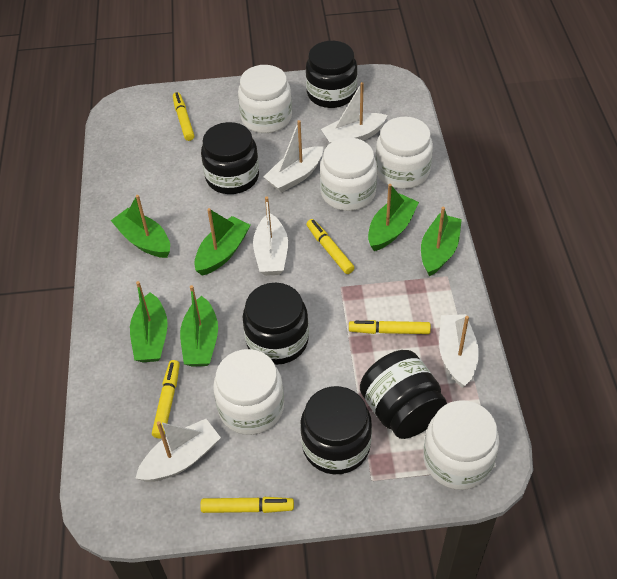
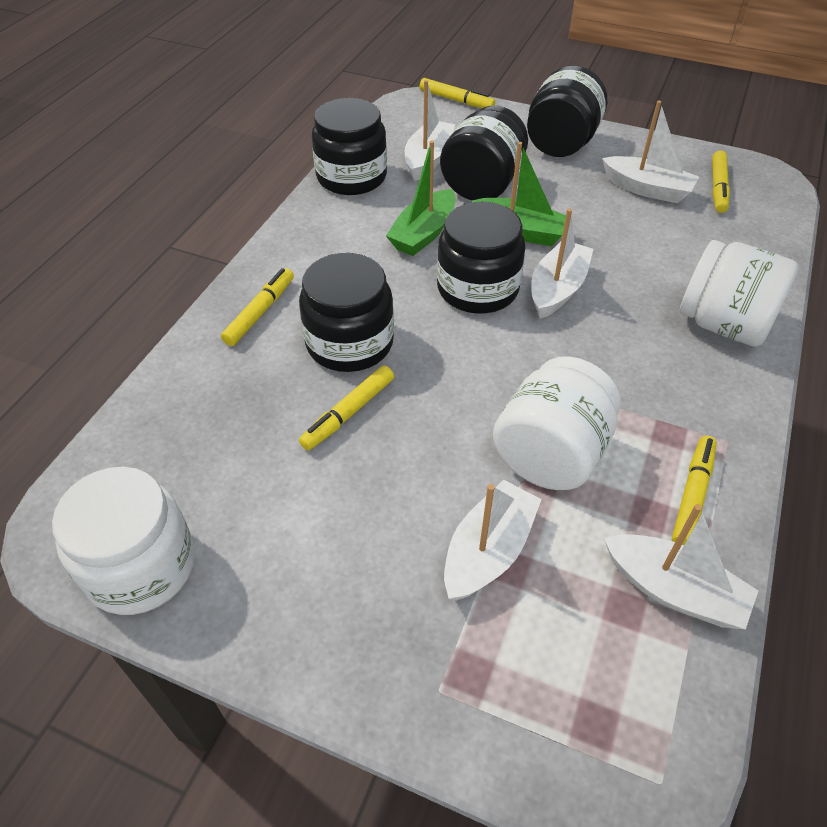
green boat: 6 -> 2
white jar: 5 -> 3

